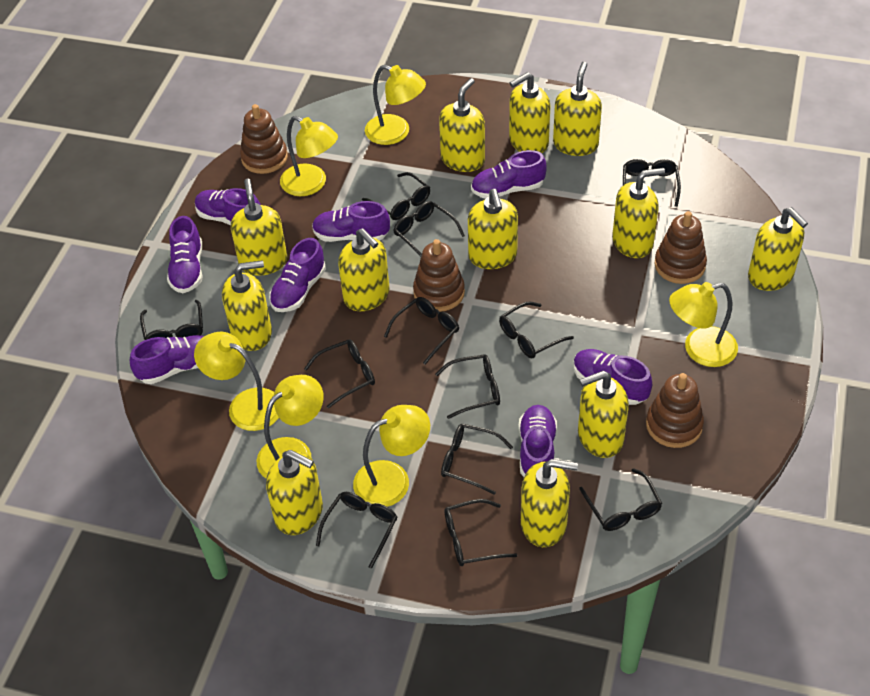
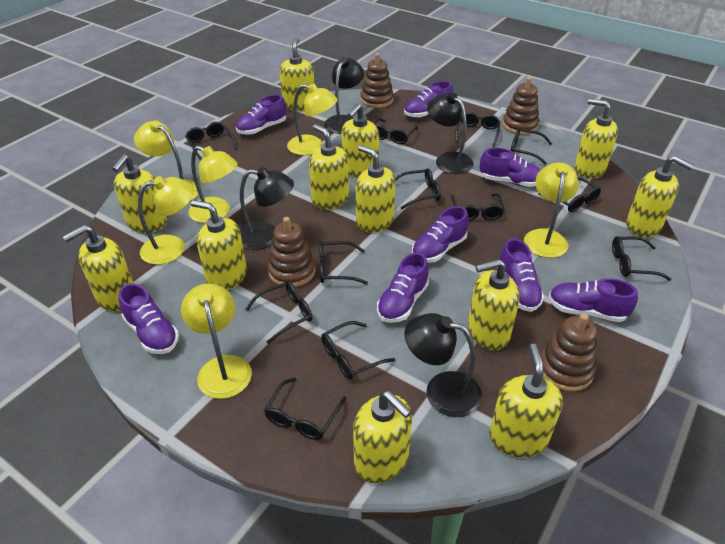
black lamp: 0 -> 4

